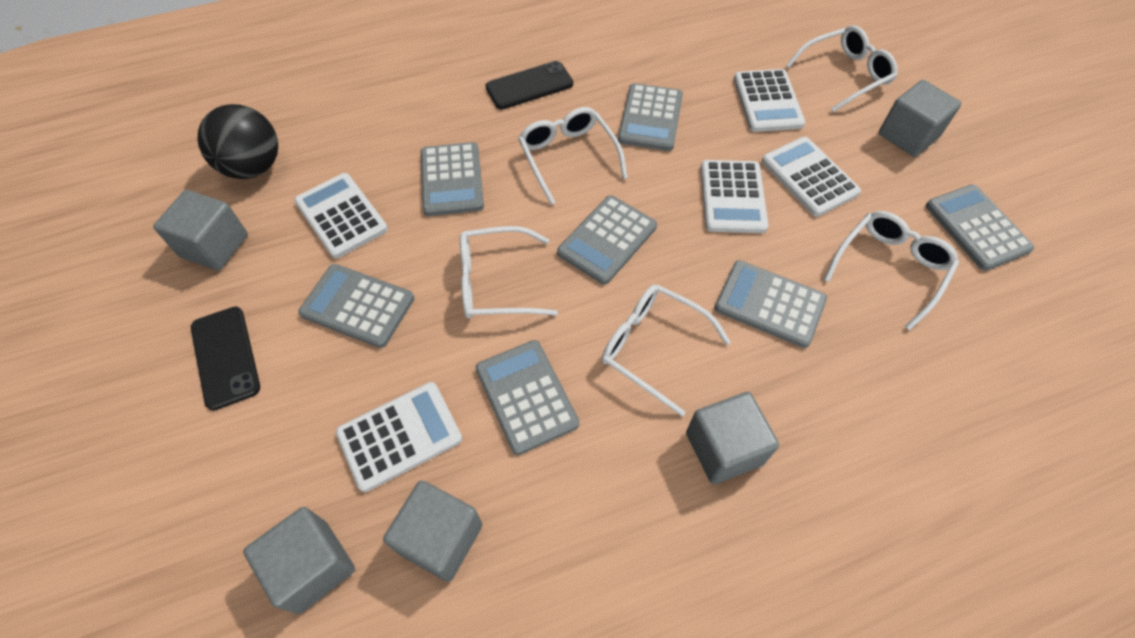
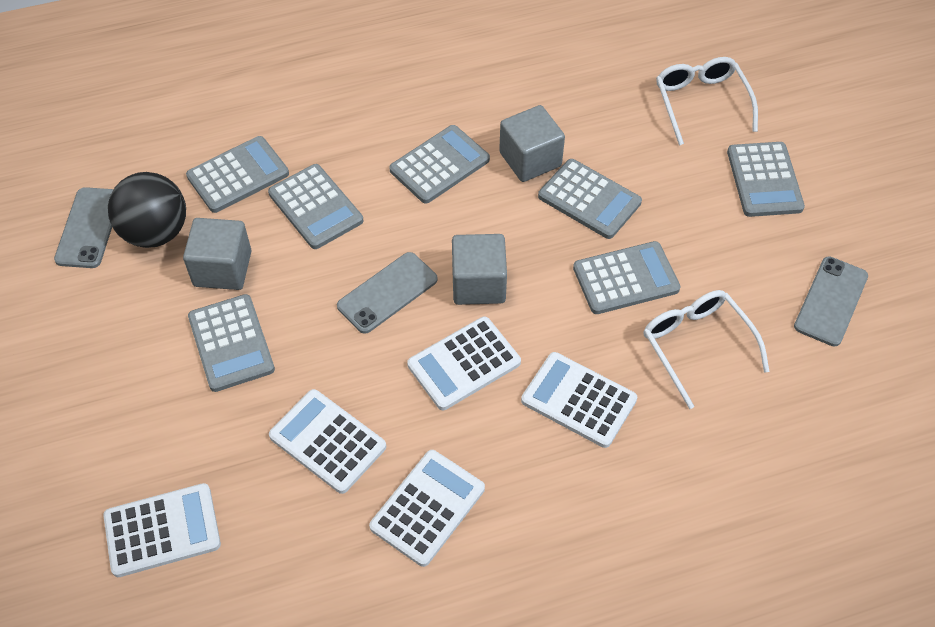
black phone: 2 -> 0
grey cube: 5 -> 3
grey phone: 0 -> 3
white glasses: 5 -> 2

